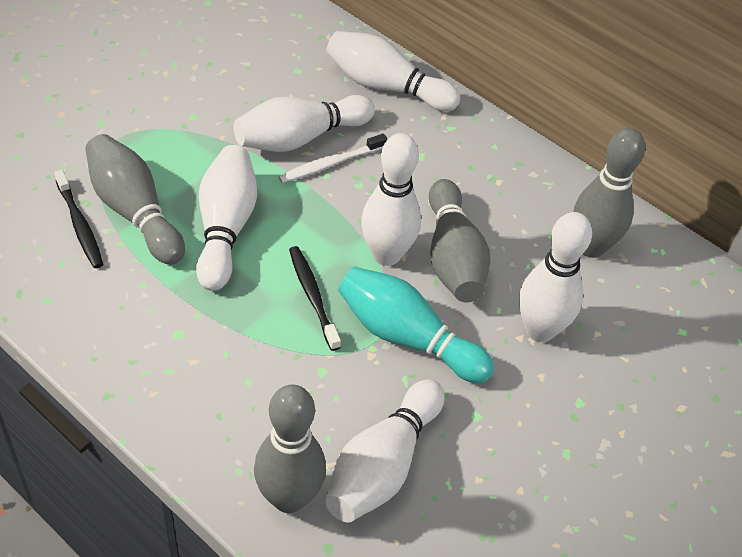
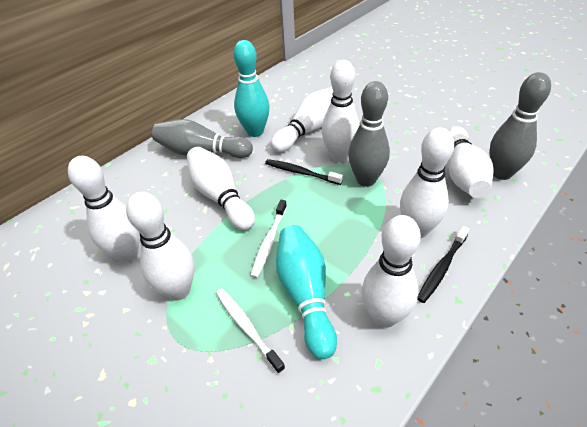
grey bowling pin: 4 -> 3
turquoise bowling pin: 1 -> 2
white bowling pin: 6 -> 8
white toothbrush: 1 -> 2

